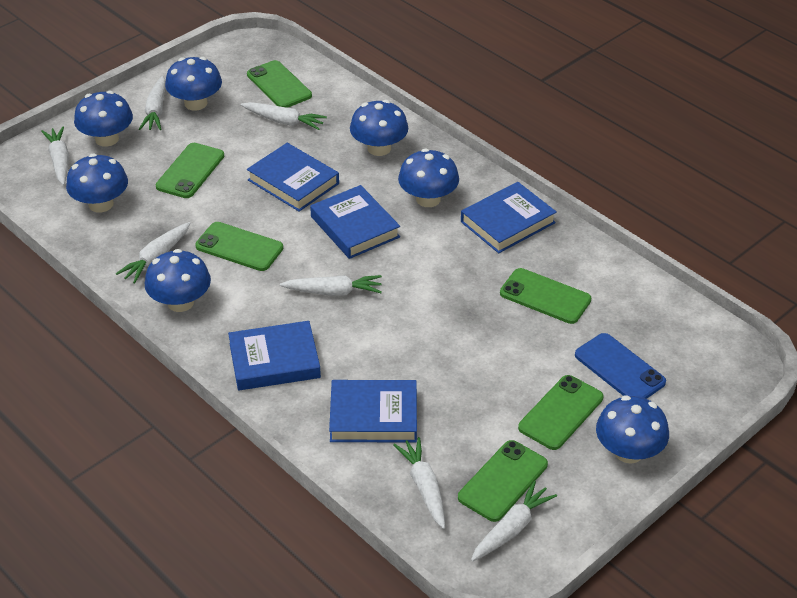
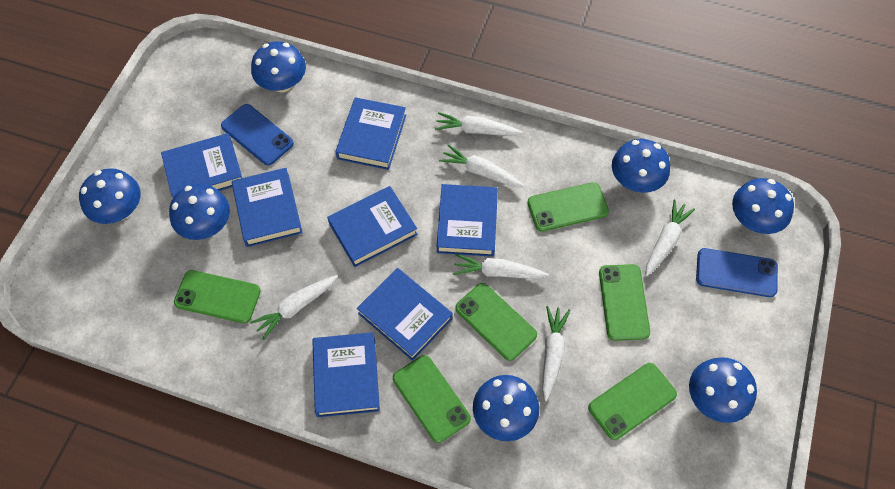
blue book: 5 -> 7
blue phone: 1 -> 2
white carrot: 7 -> 6

